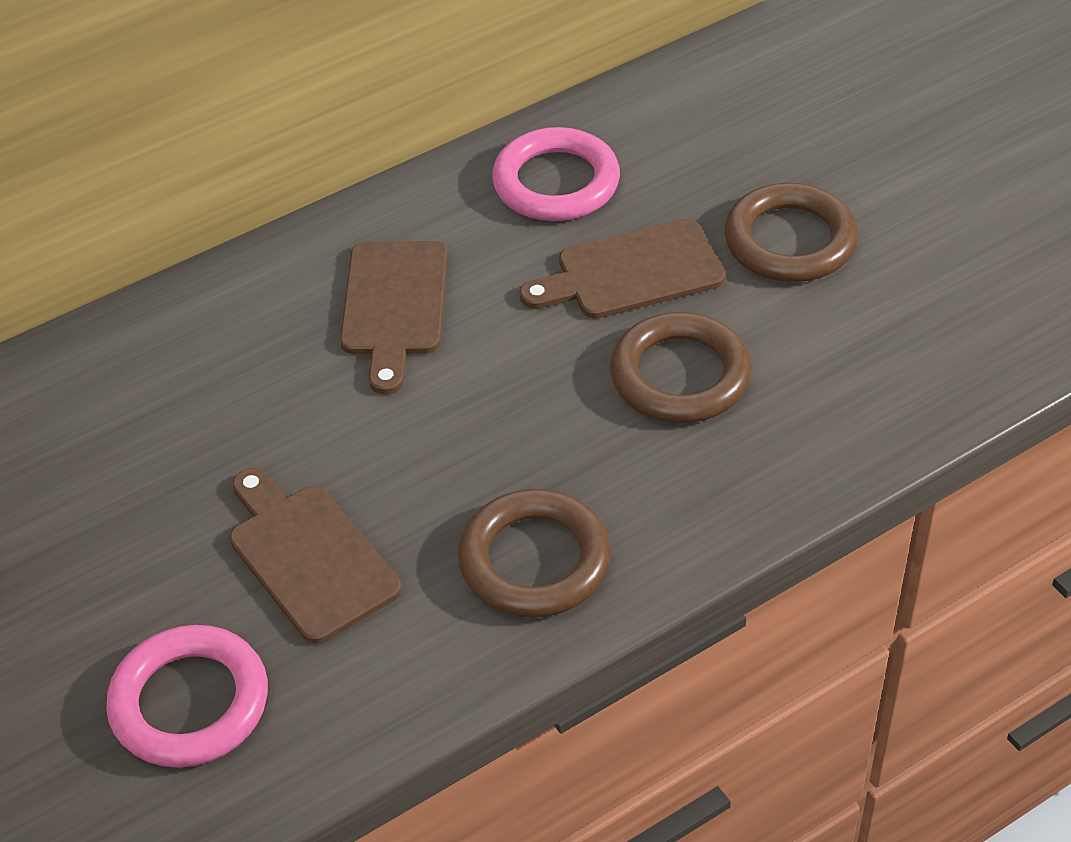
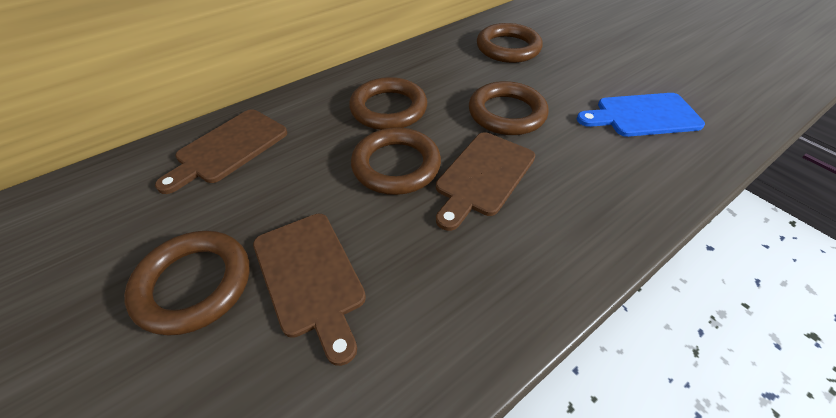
blue cutting board: 0 -> 1
brown ring: 3 -> 5
pink ring: 2 -> 0

